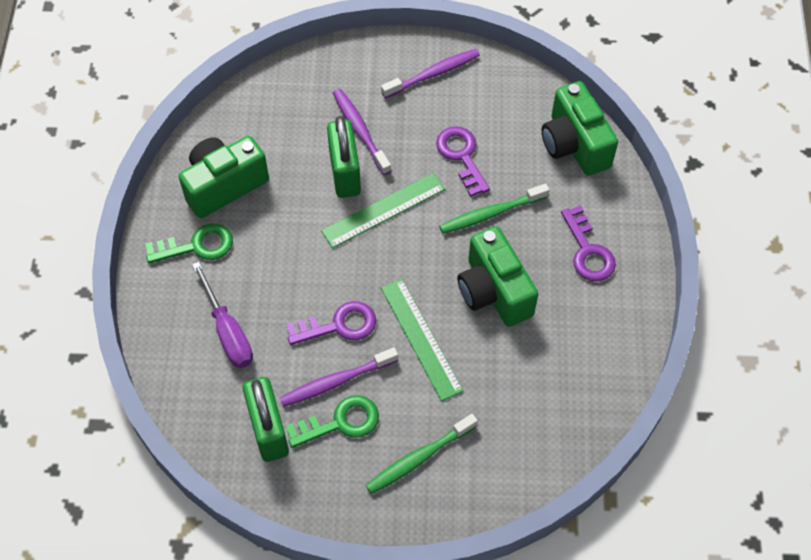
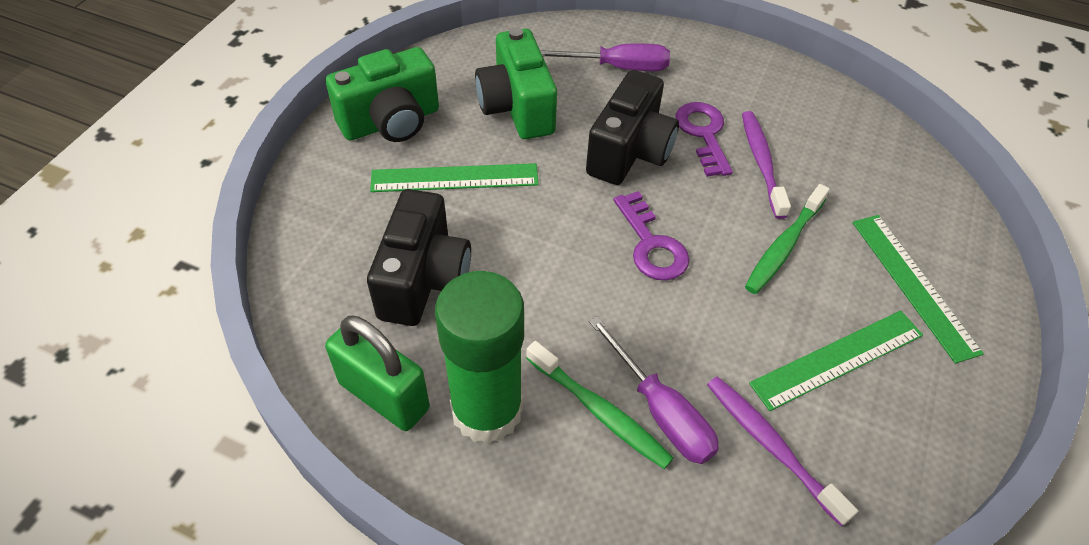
black camera: 0 -> 2
green camera: 3 -> 2
green glue stick: 0 -> 1
green key: 2 -> 0
green padlock: 2 -> 1
green ruler: 2 -> 3
purple key: 3 -> 2
purple screwdriver: 1 -> 2
purple toothbrush: 3 -> 2

